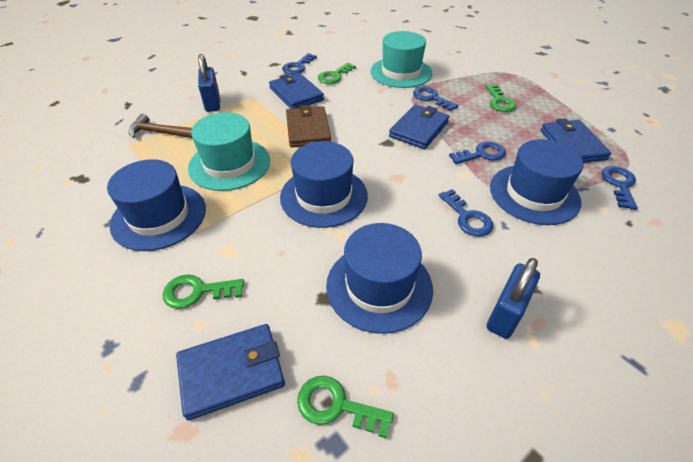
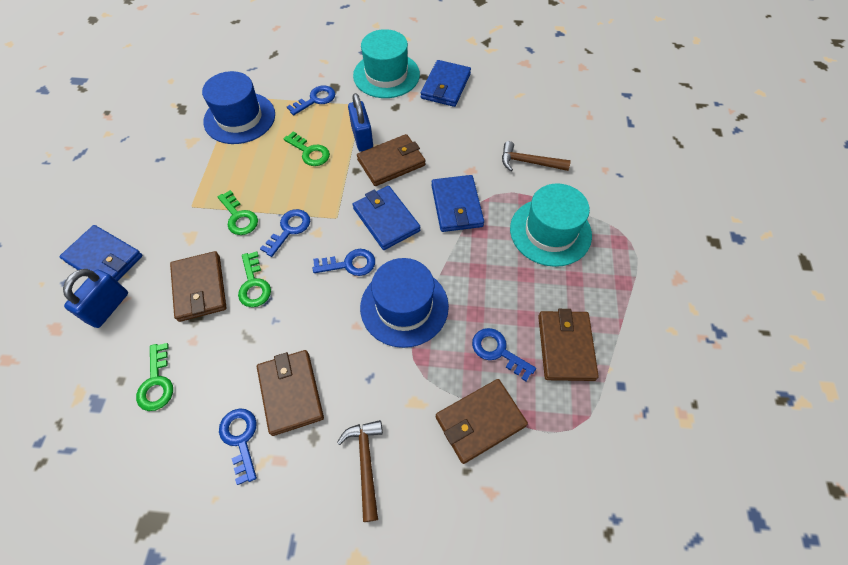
blue hat: 4 -> 2
brown hammer: 1 -> 2
brown wallet: 1 -> 5

